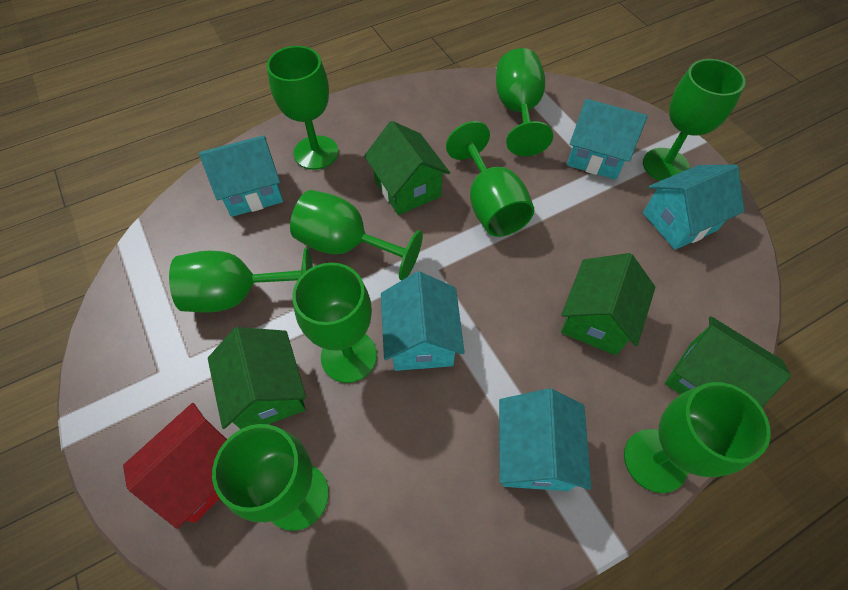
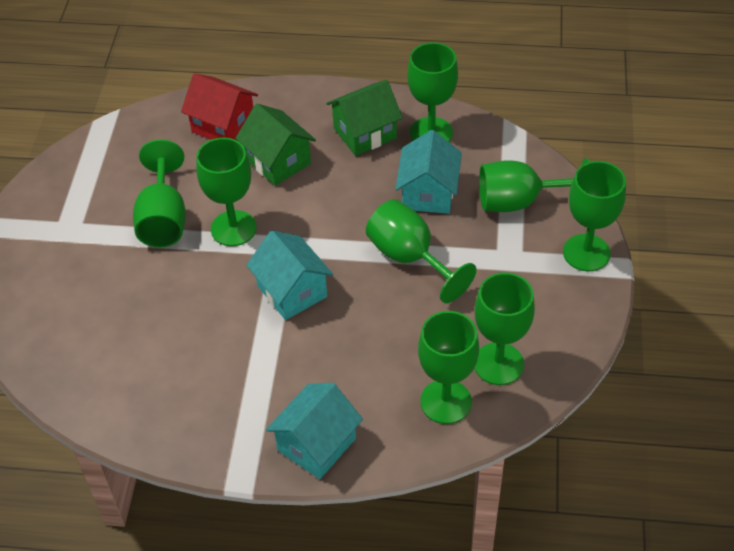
green goblet: 9 -> 8
green house: 4 -> 2
turquoise house: 5 -> 3

